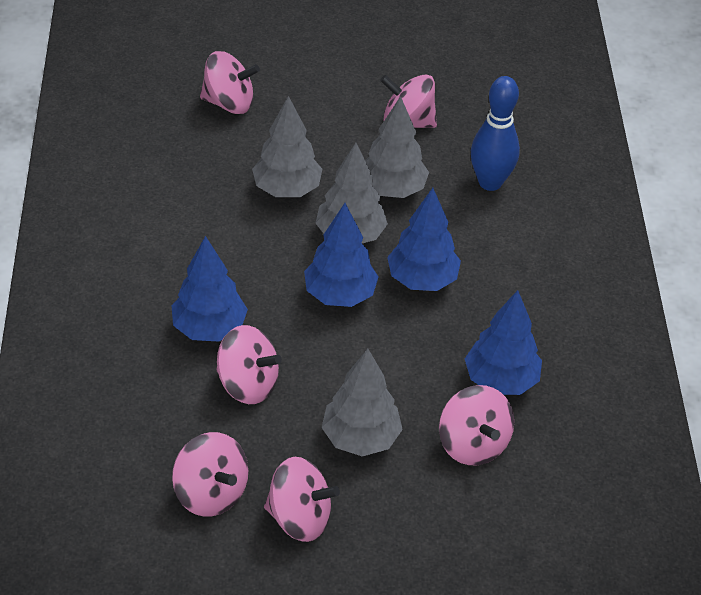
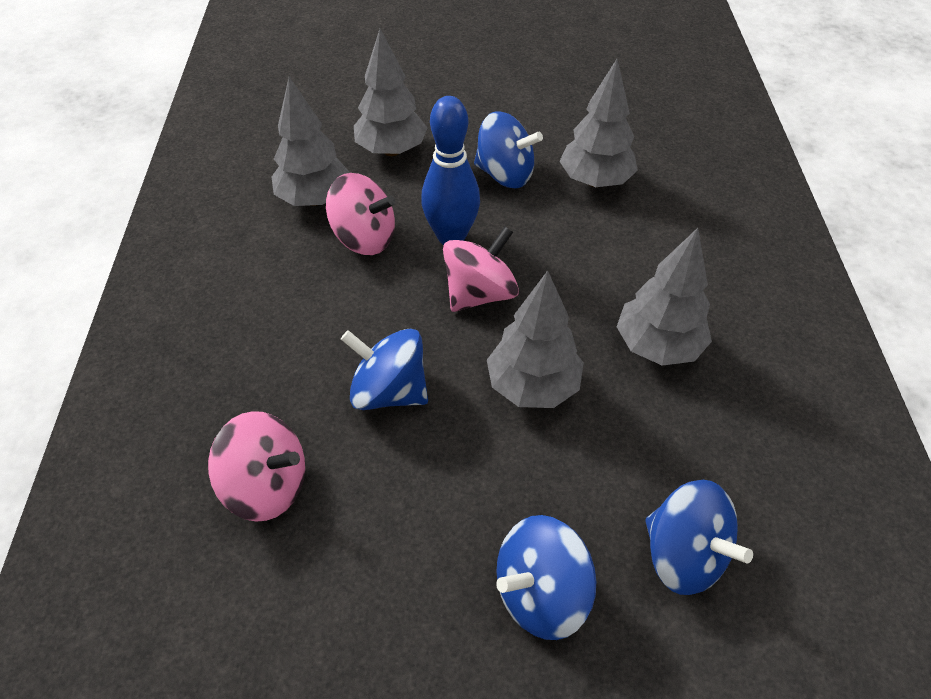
blue spinning top: 0 -> 4
blue tree: 4 -> 0
grey tree: 4 -> 5
pink spinning top: 6 -> 3

